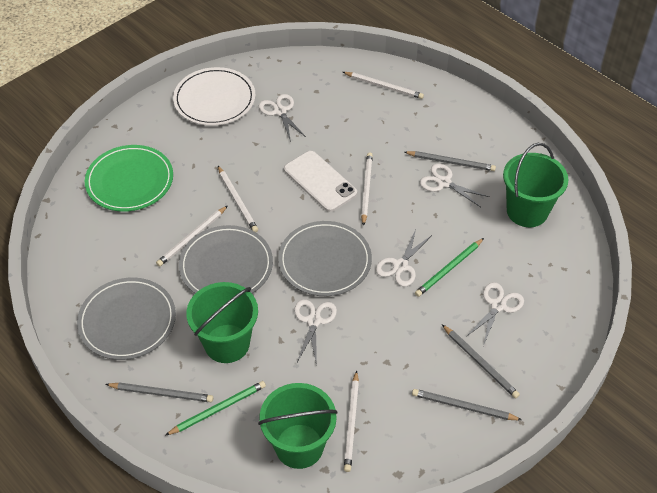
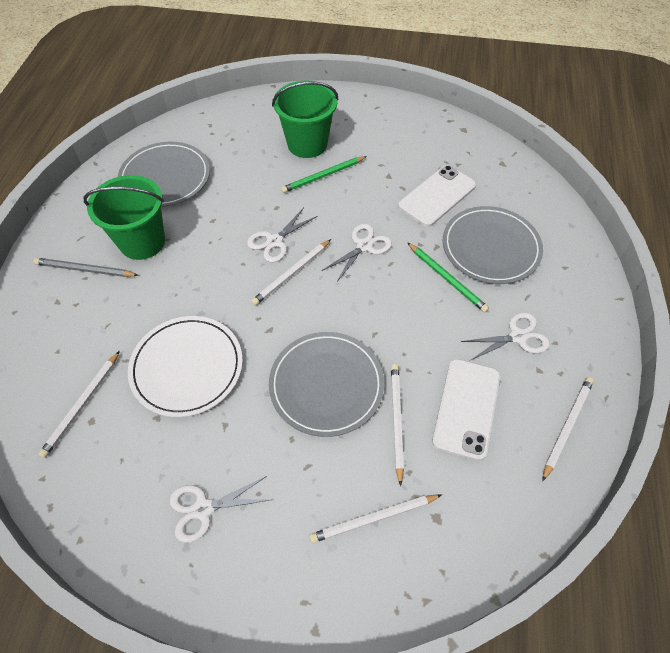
green bucket: 3 -> 2
green plate: 1 -> 0
grey pencil: 4 -> 1
white phone: 1 -> 2
white scissors: 5 -> 4

